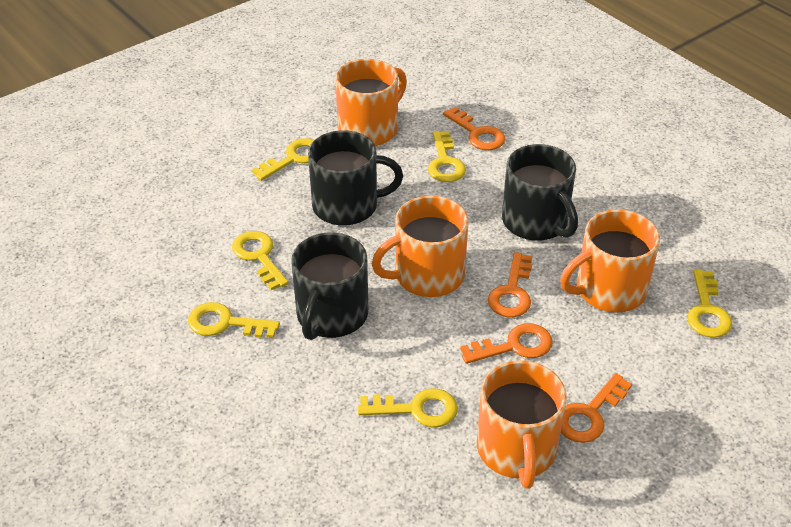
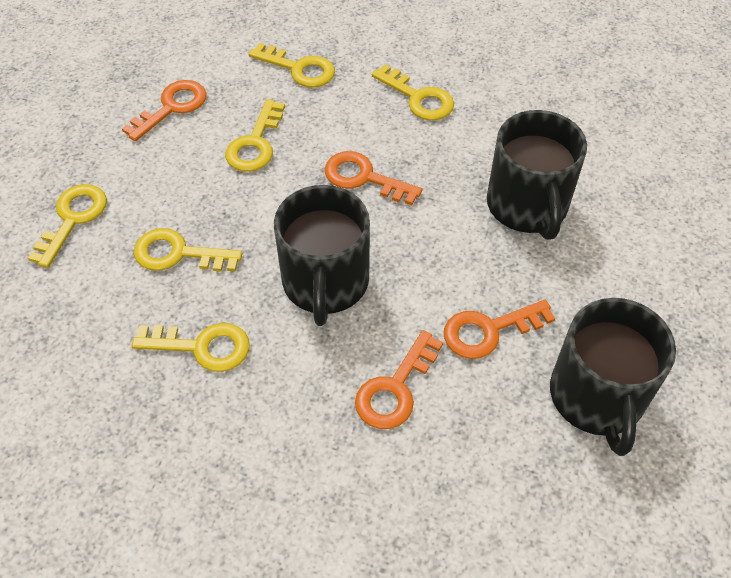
orange mug: 4 -> 0

